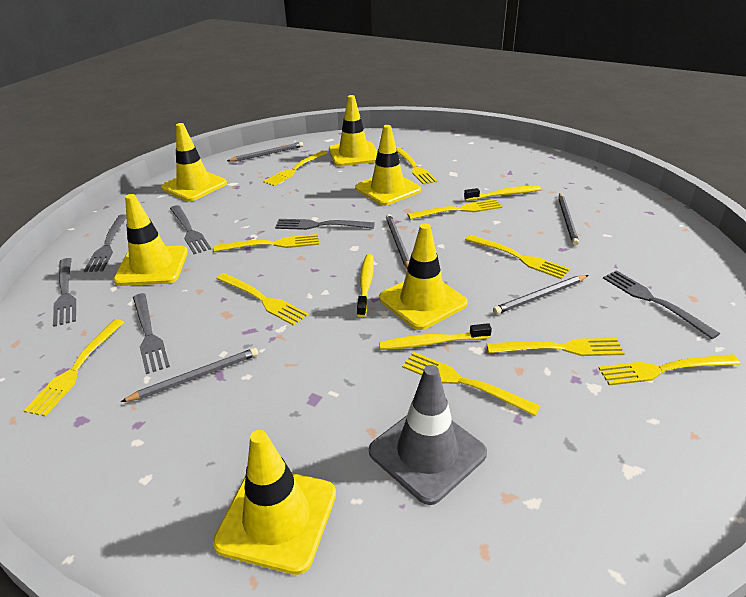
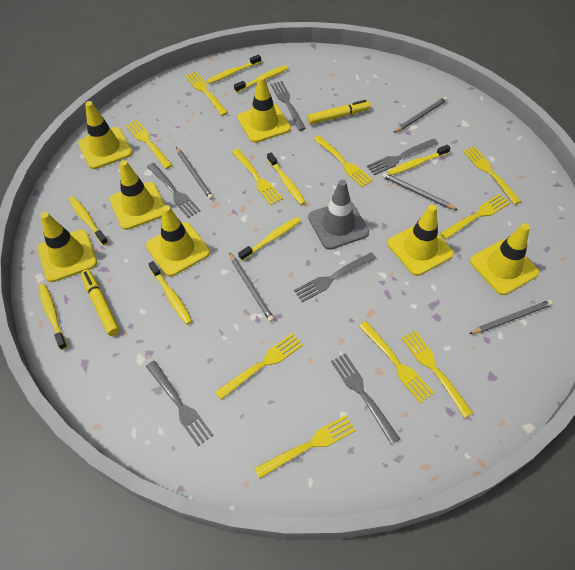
yellow marker: 0 -> 2
yellow toothbrush: 3 -> 8
yellow traffic cone: 6 -> 7

